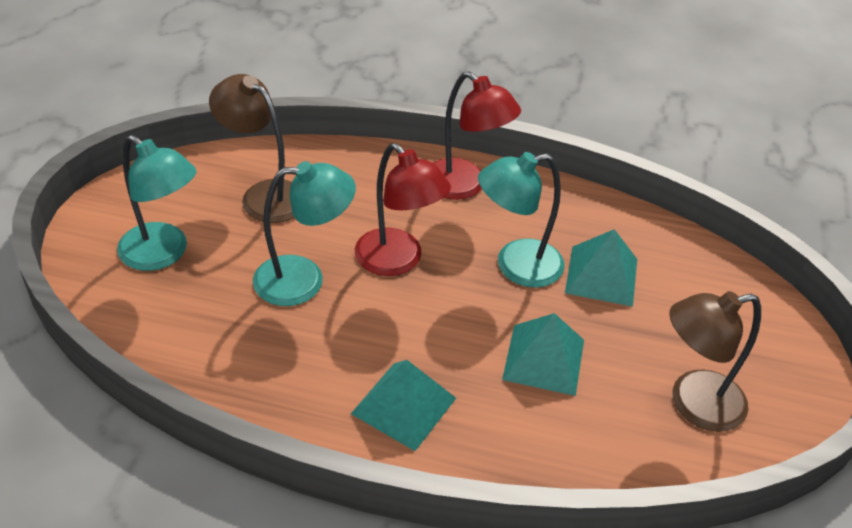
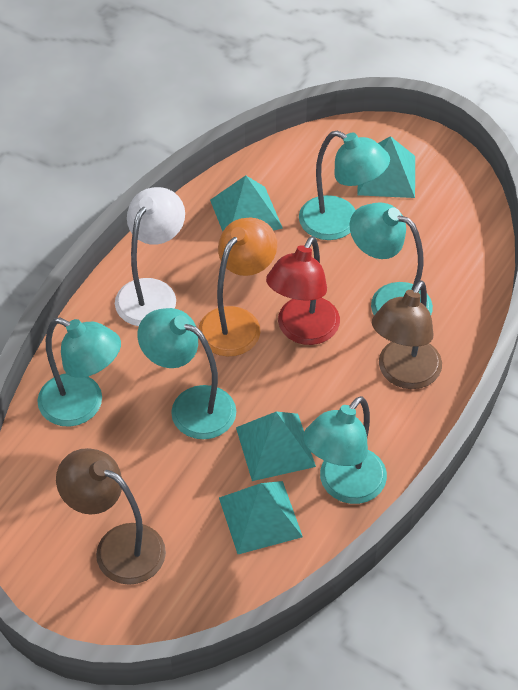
orange lamp: 0 -> 1
red lamp: 2 -> 1
turquoise lamp: 3 -> 5
turquoise pyramid: 3 -> 4
white lamp: 0 -> 1

